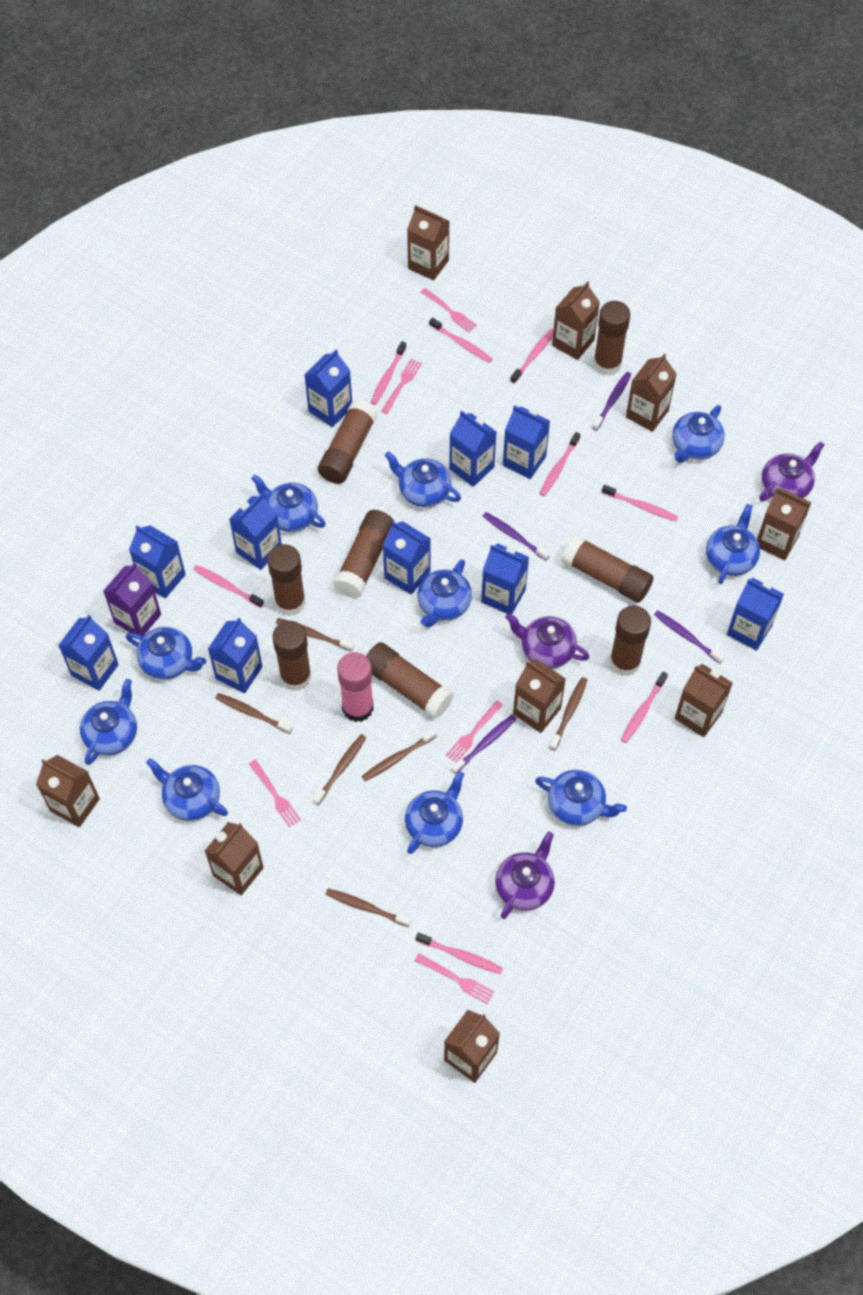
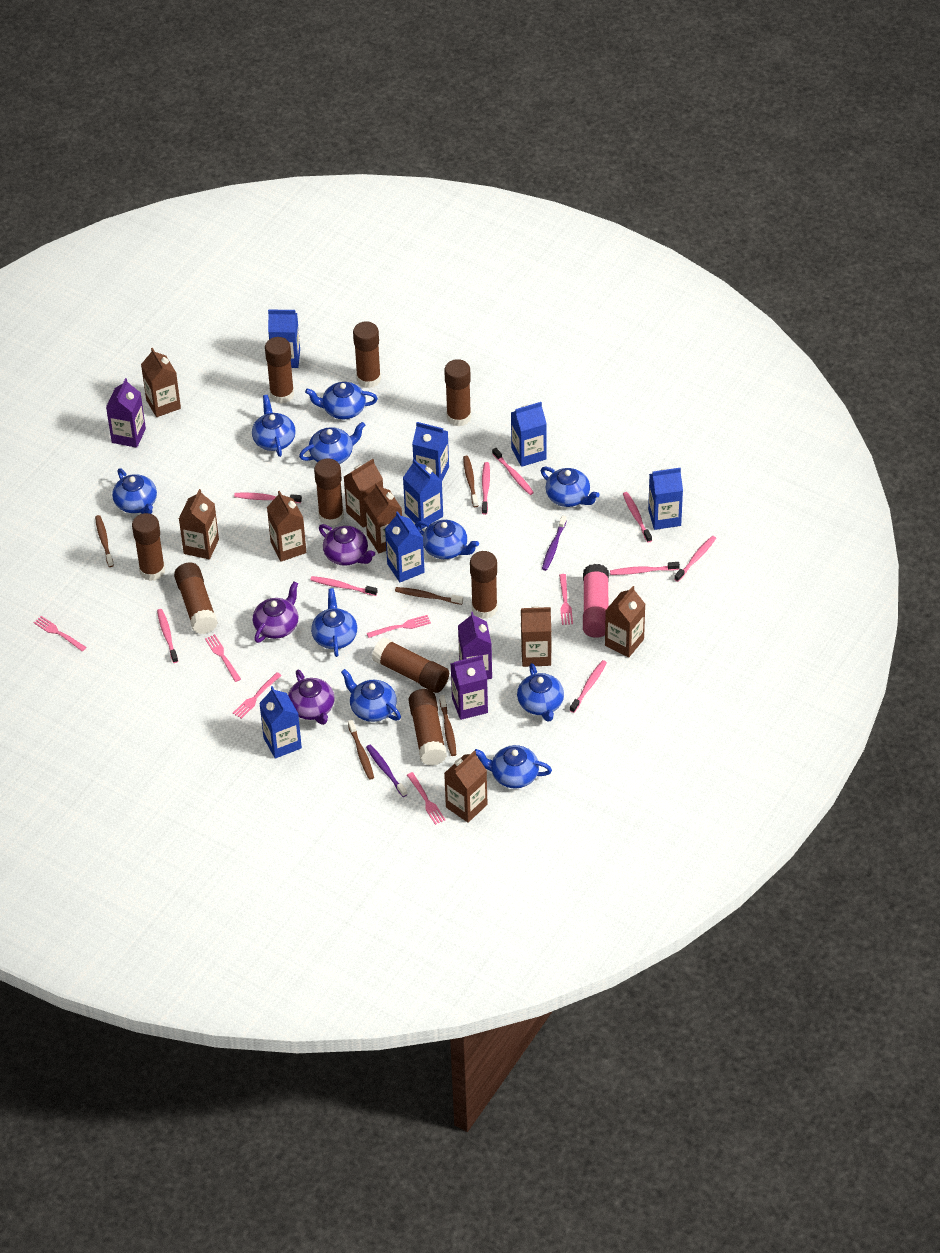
blue carton: 10 -> 7
brown carton: 9 -> 8
brown glue stick: 8 -> 9
brown toothbrush: 6 -> 5
pink fork: 5 -> 6
pink toothbrush: 8 -> 9
purple carton: 1 -> 3
purple toothbrush: 4 -> 2

